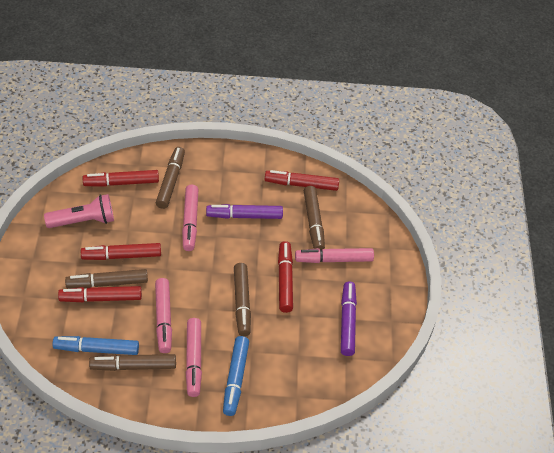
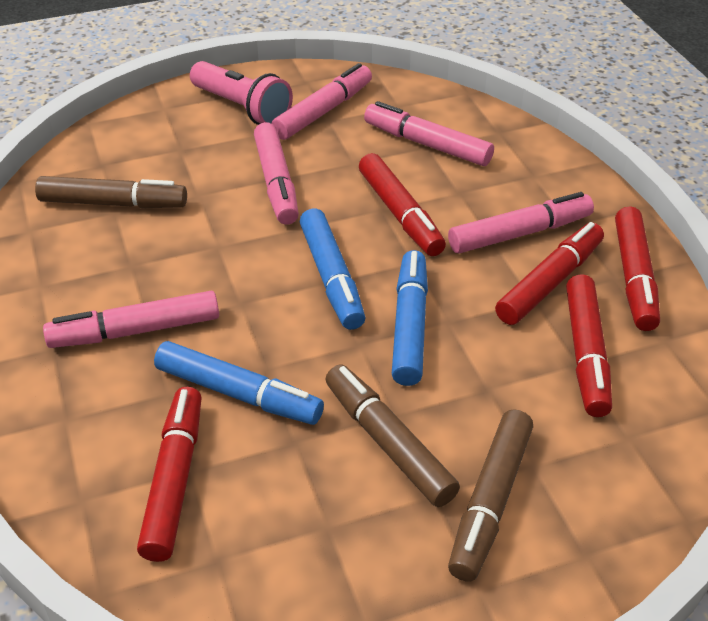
blue marker: 2 -> 3
brown marker: 5 -> 3
pink marker: 4 -> 5
purple marker: 2 -> 0

